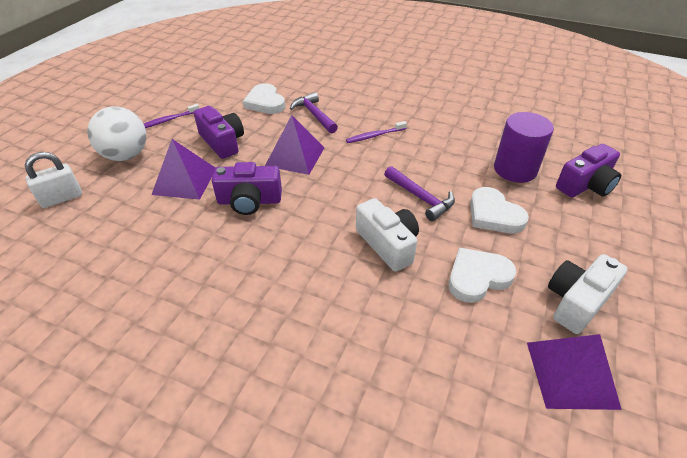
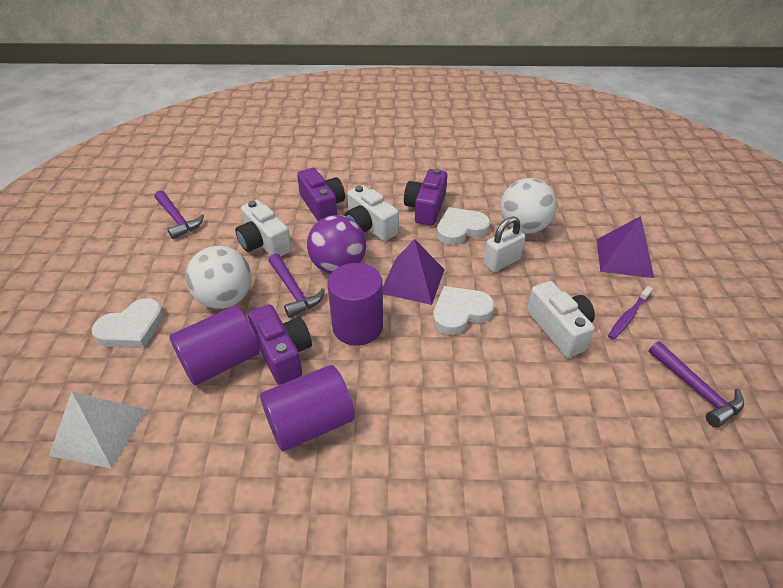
purple ball: 0 -> 1
purple cylinder: 1 -> 3
purple hammer: 2 -> 3
purple pyramid: 3 -> 2
purple toothbrush: 2 -> 1
white ball: 1 -> 2
white camera: 2 -> 3
white pyramid: 0 -> 1

